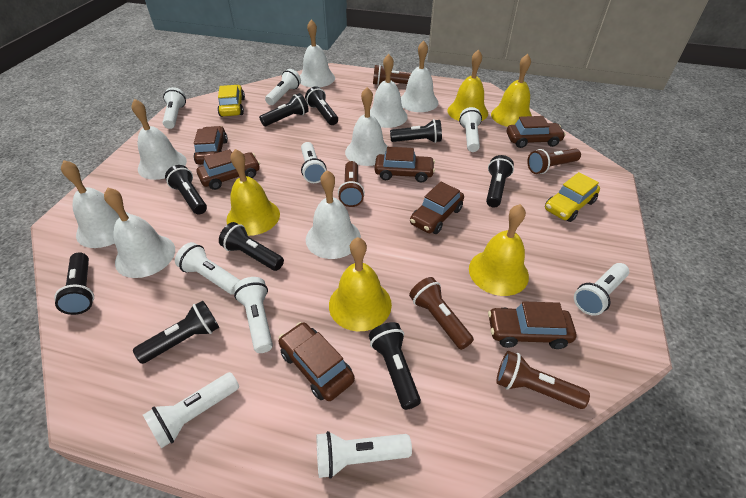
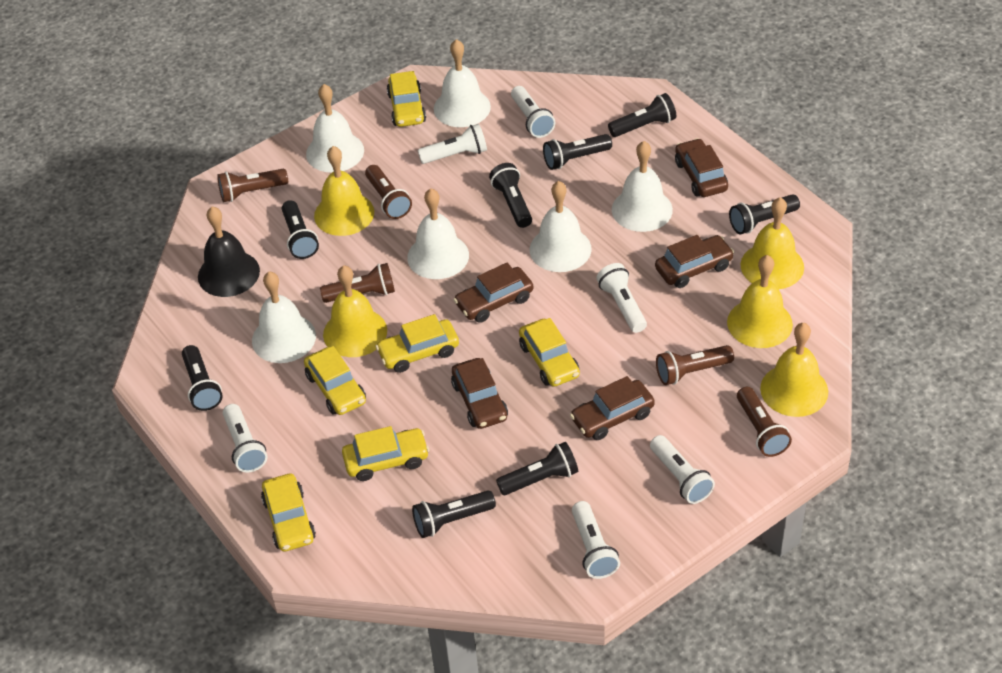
black bell: 0 -> 1
black flashlight: 9 -> 8
brown car: 7 -> 5
white bell: 8 -> 6
white flashlight: 9 -> 6
yellow car: 2 -> 6

